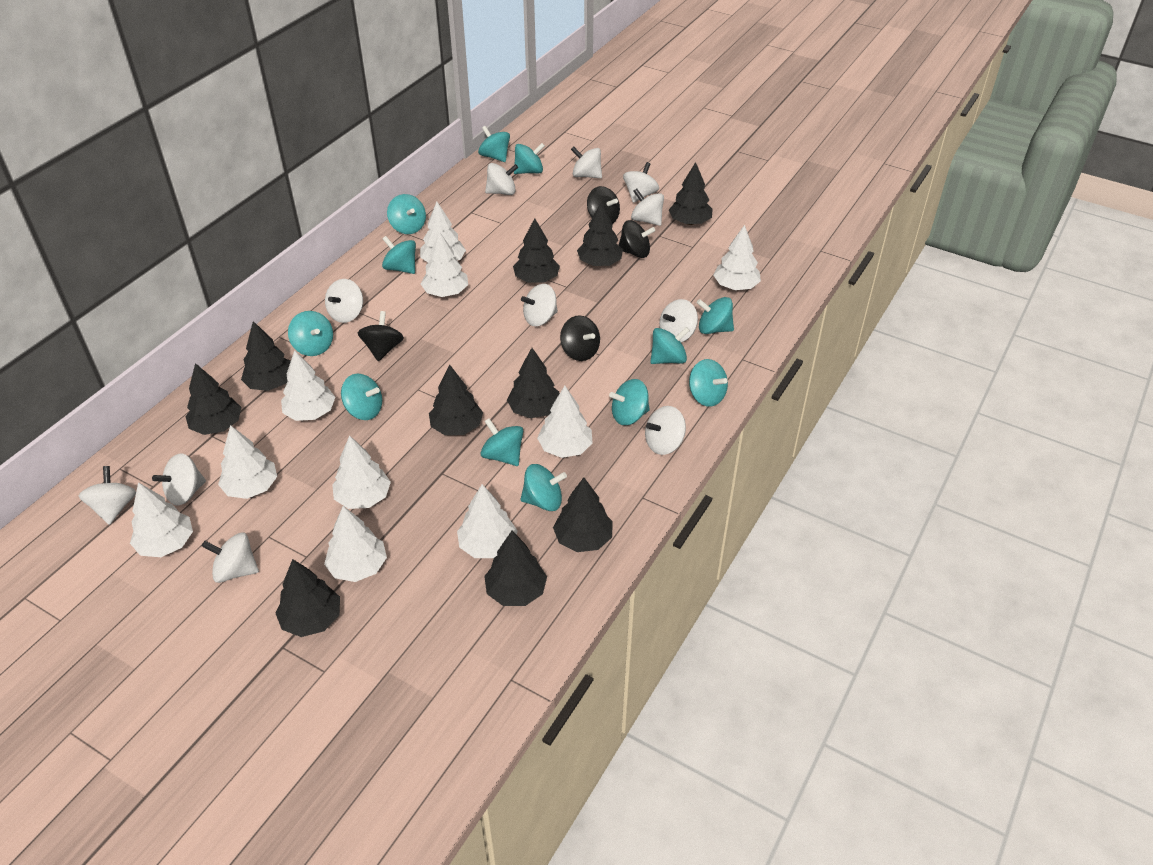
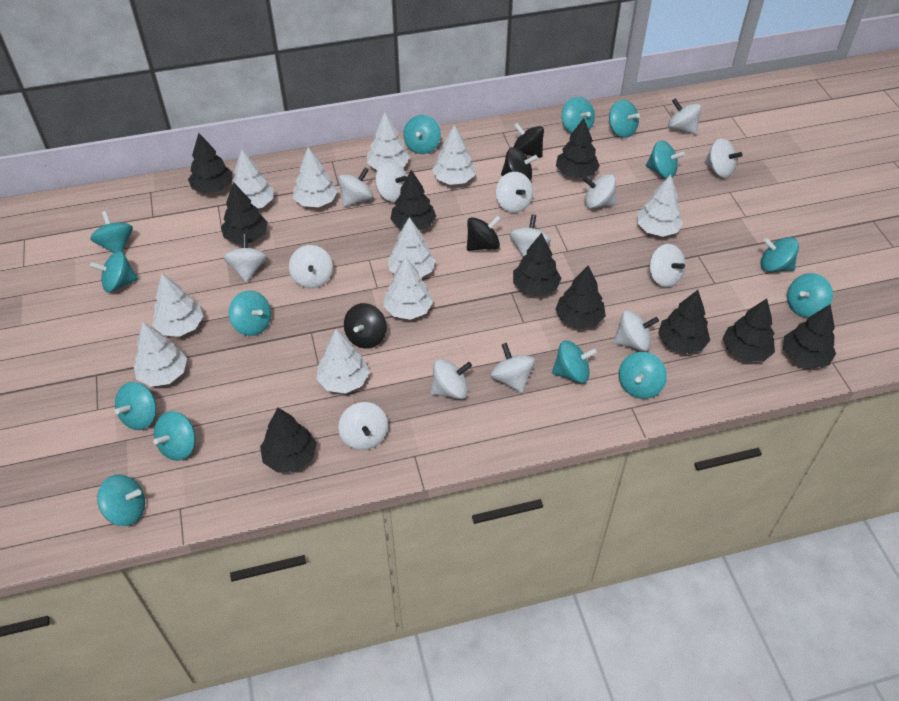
turquoise spinning top: 12 -> 14
white spinning top: 11 -> 14

